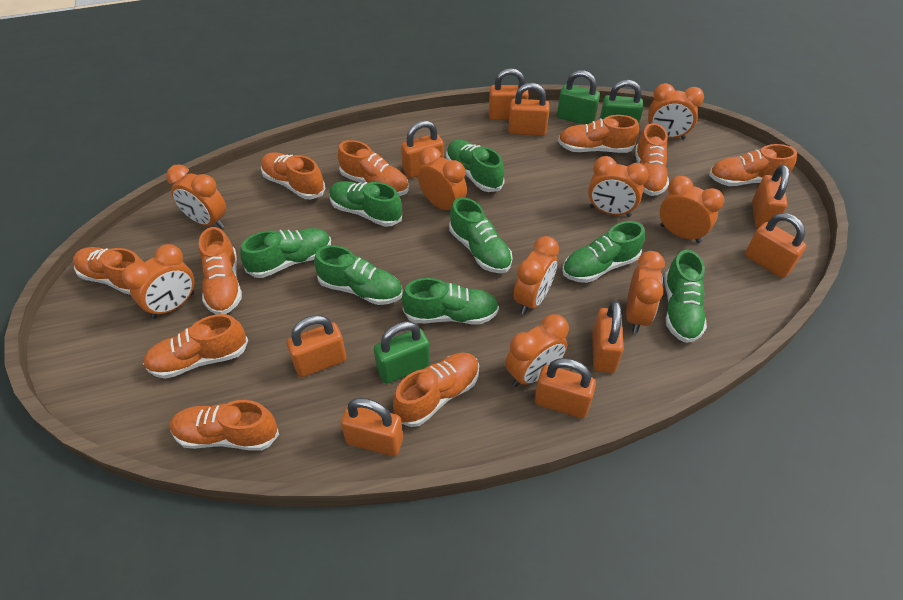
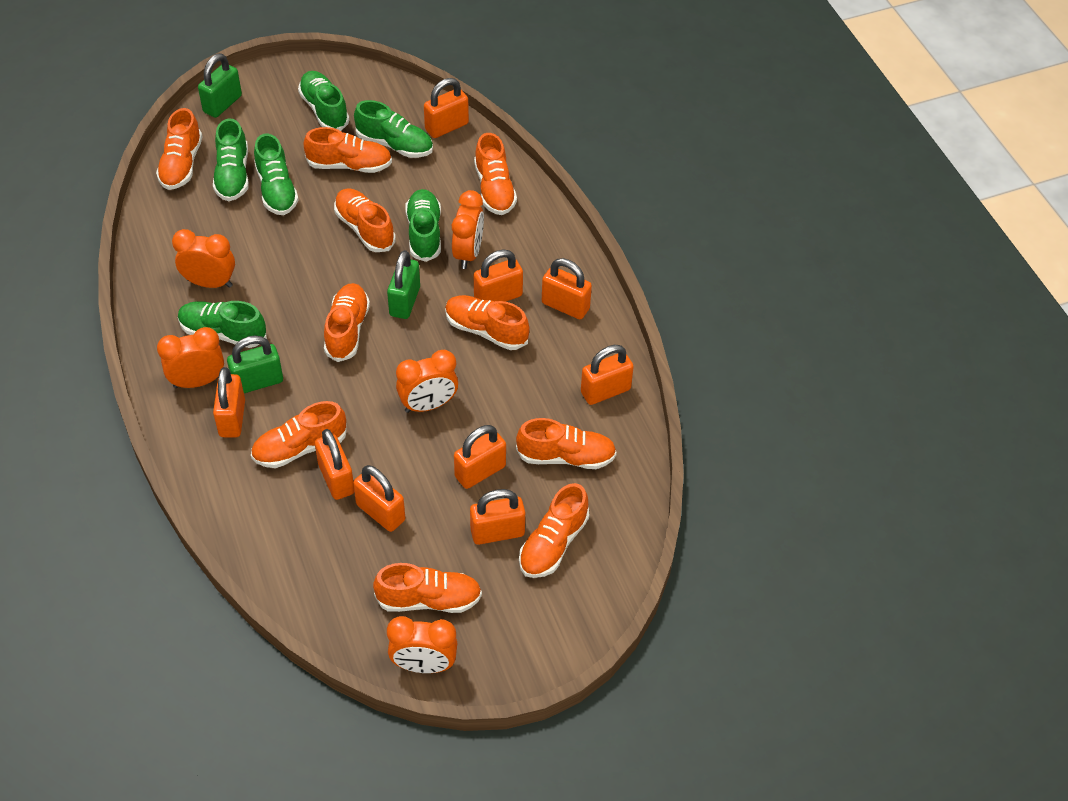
green shoe: 8 -> 6
orange clock: 9 -> 5

